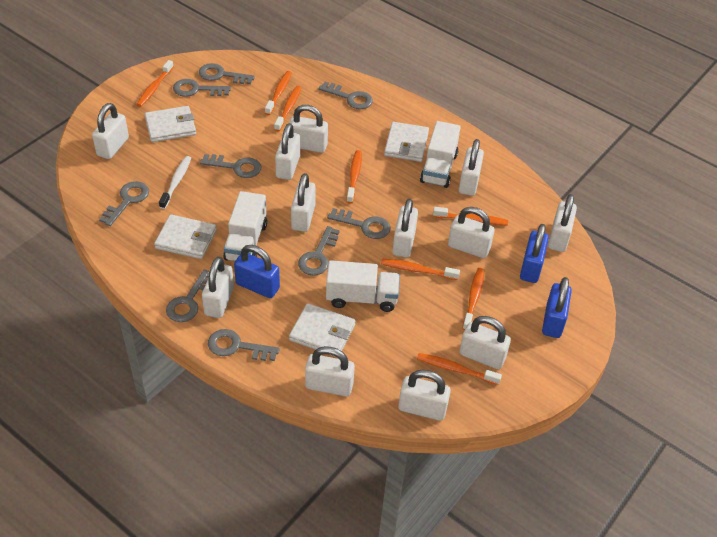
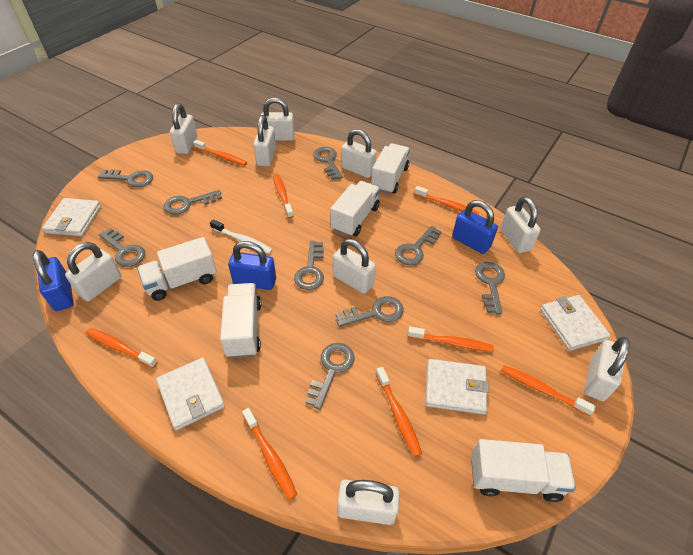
white padlock: 12 -> 9
white truck: 3 -> 5

